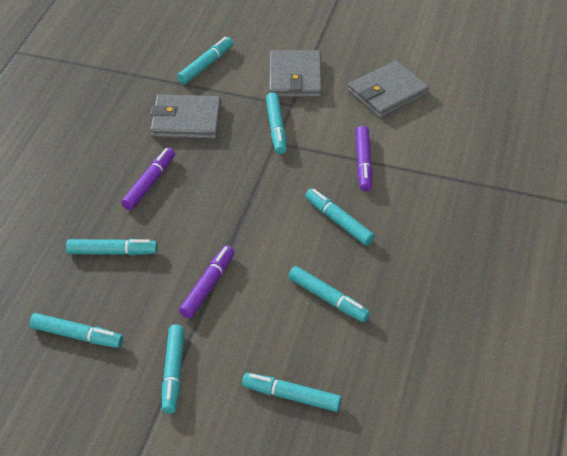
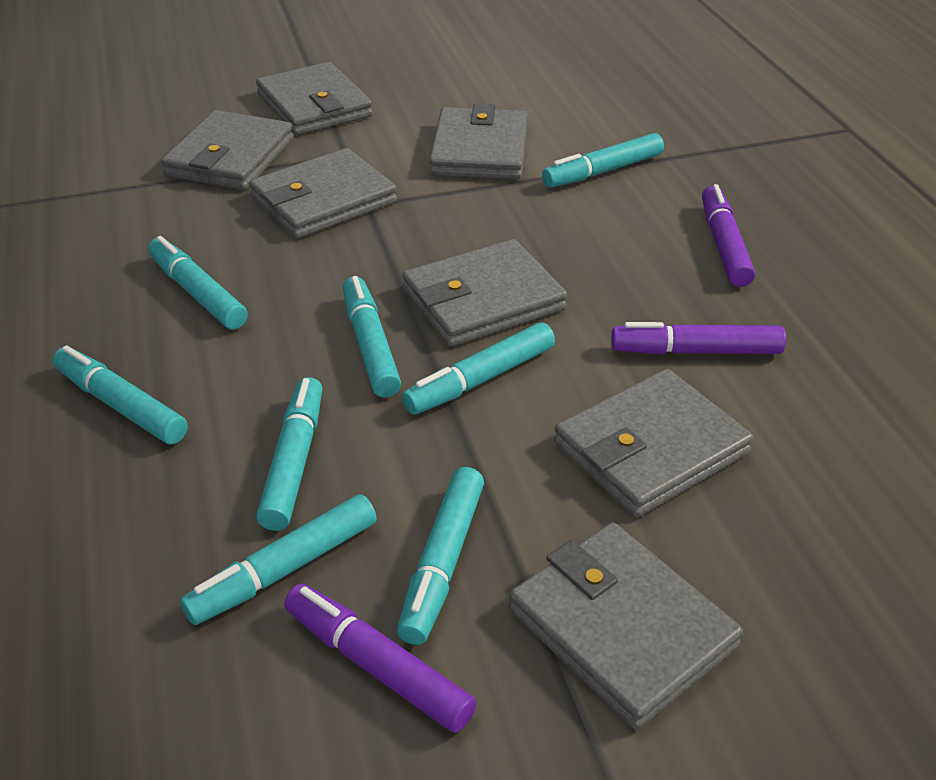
grey wallet: 3 -> 7

